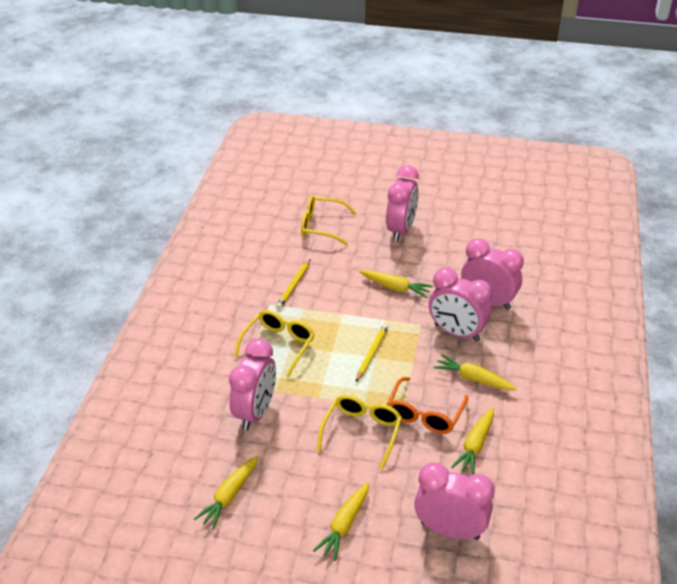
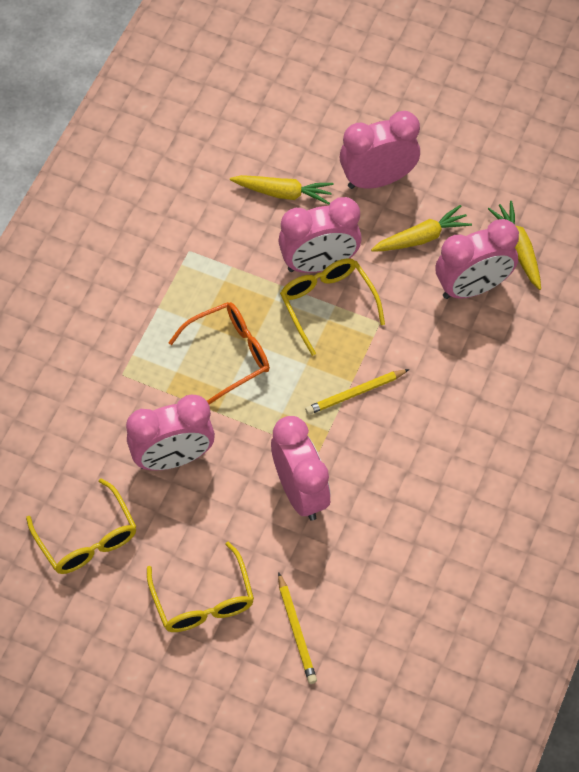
yellow carrot: 5 -> 3

